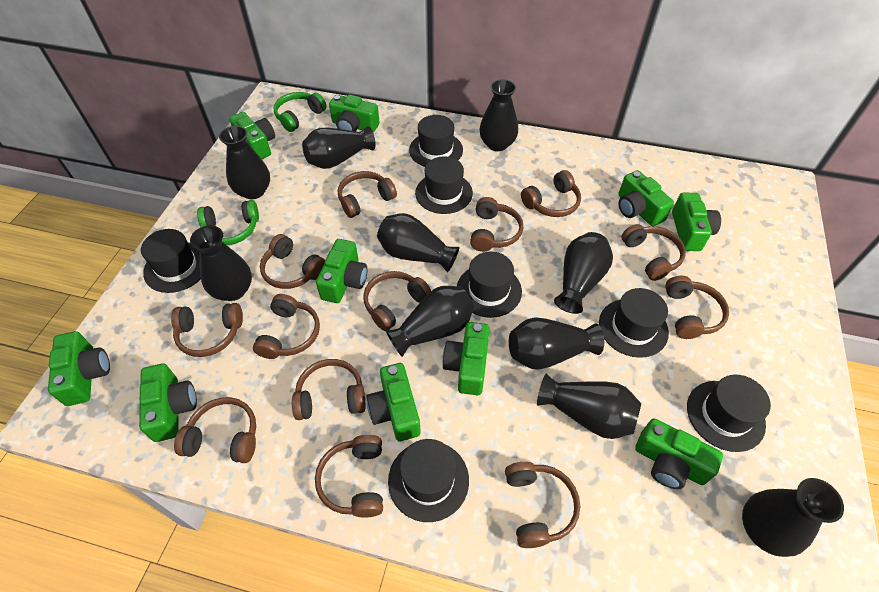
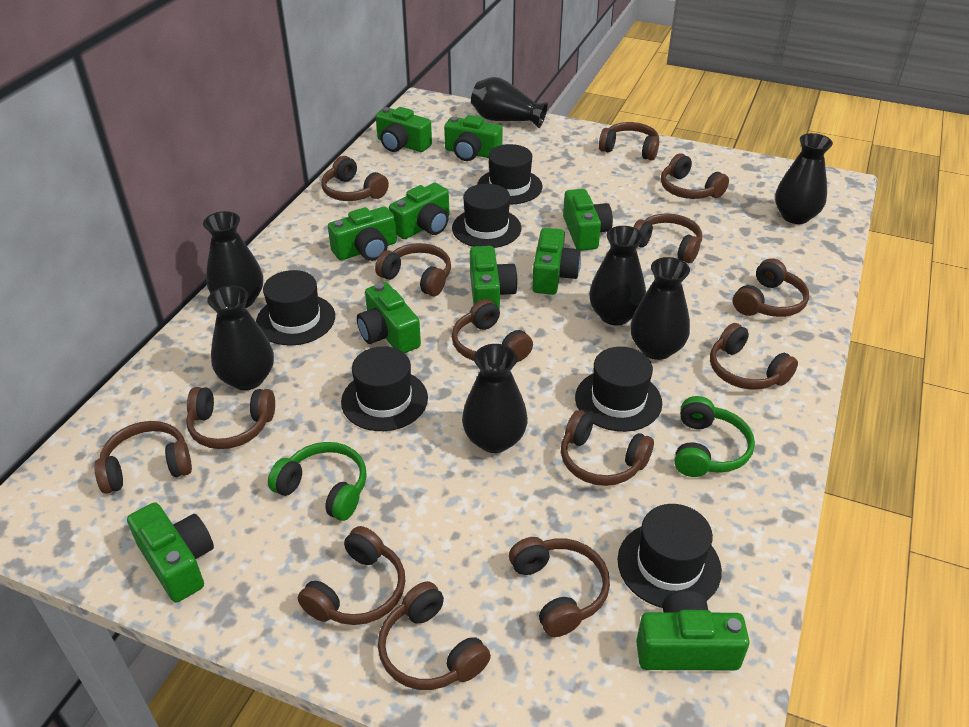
black hat: 7 -> 6
black vase: 10 -> 7
brown headphones: 13 -> 14

